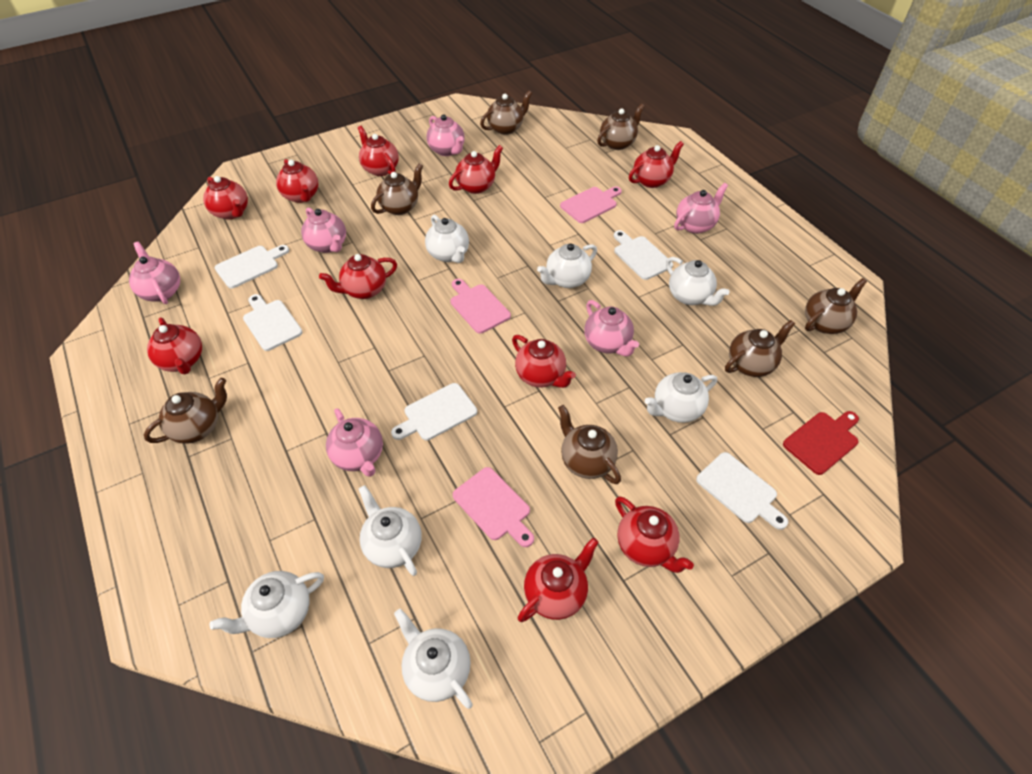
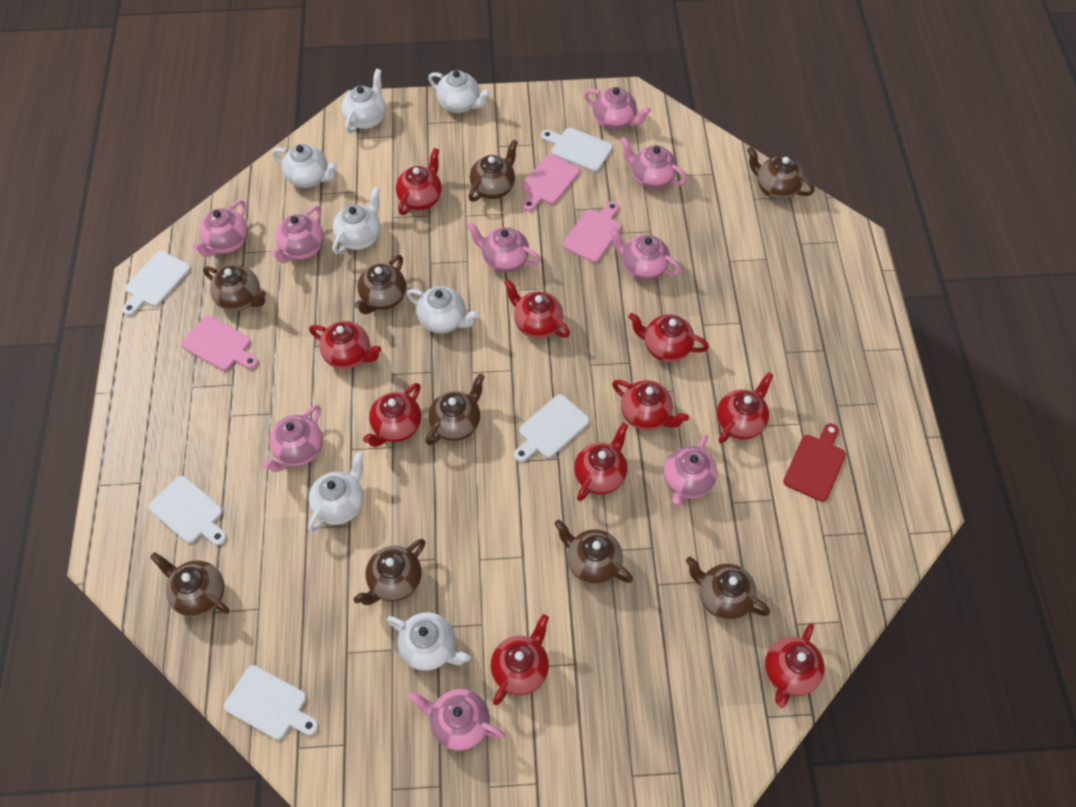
brown teapot: 7 -> 9
pink teapot: 6 -> 9

